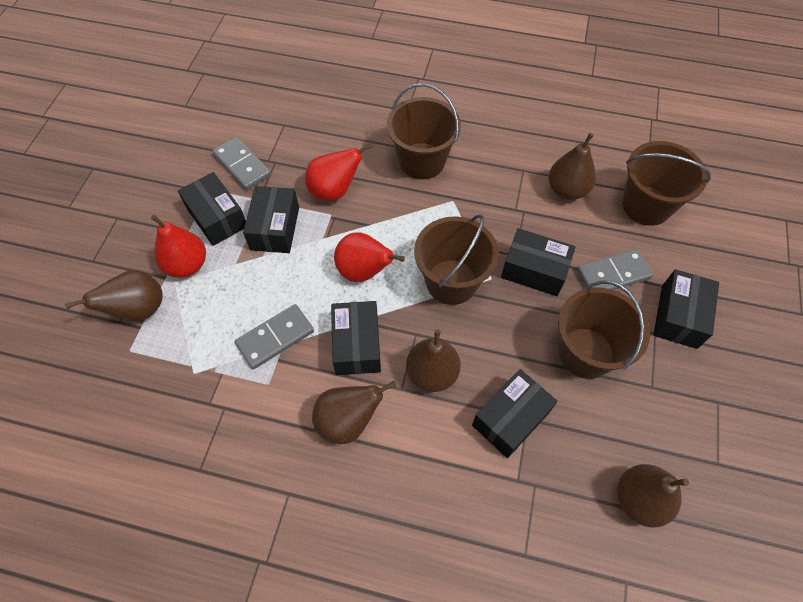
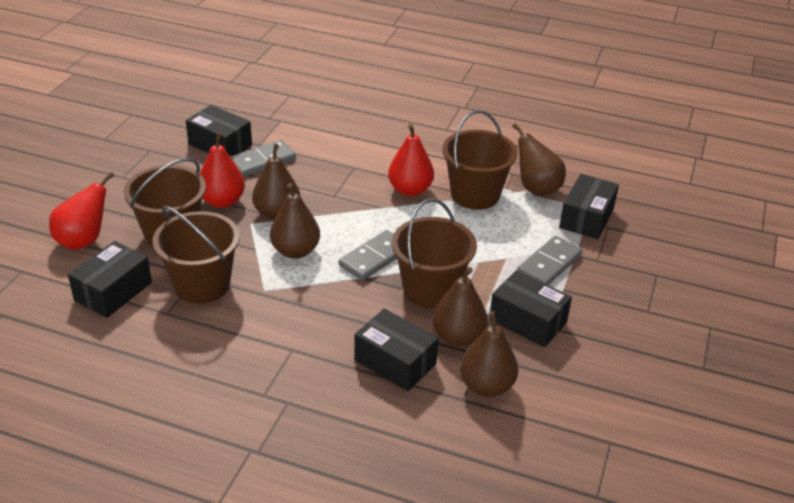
black box: 6 -> 5

